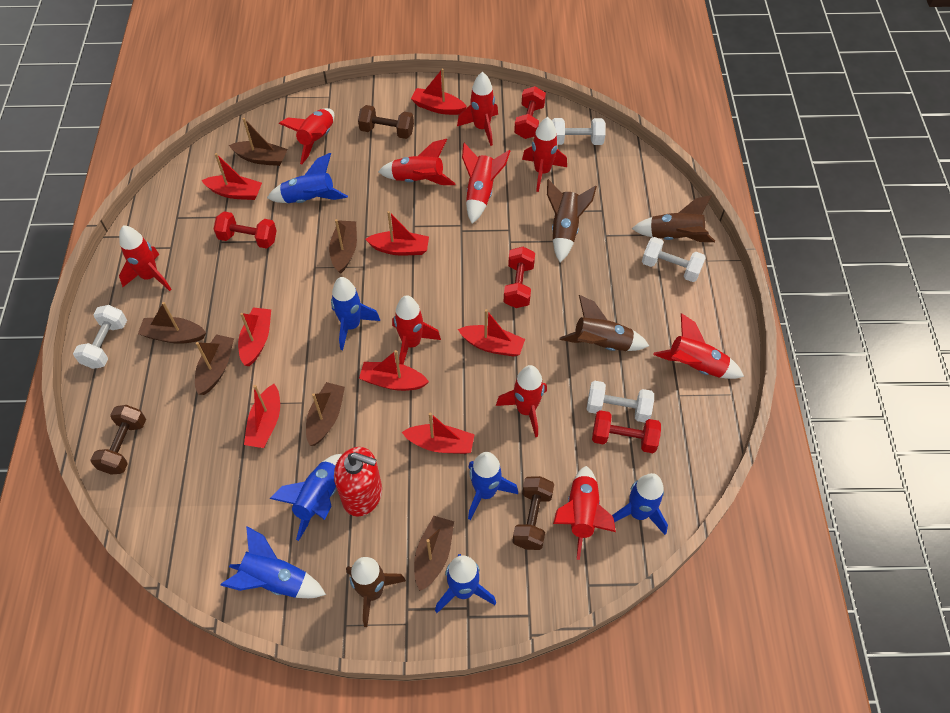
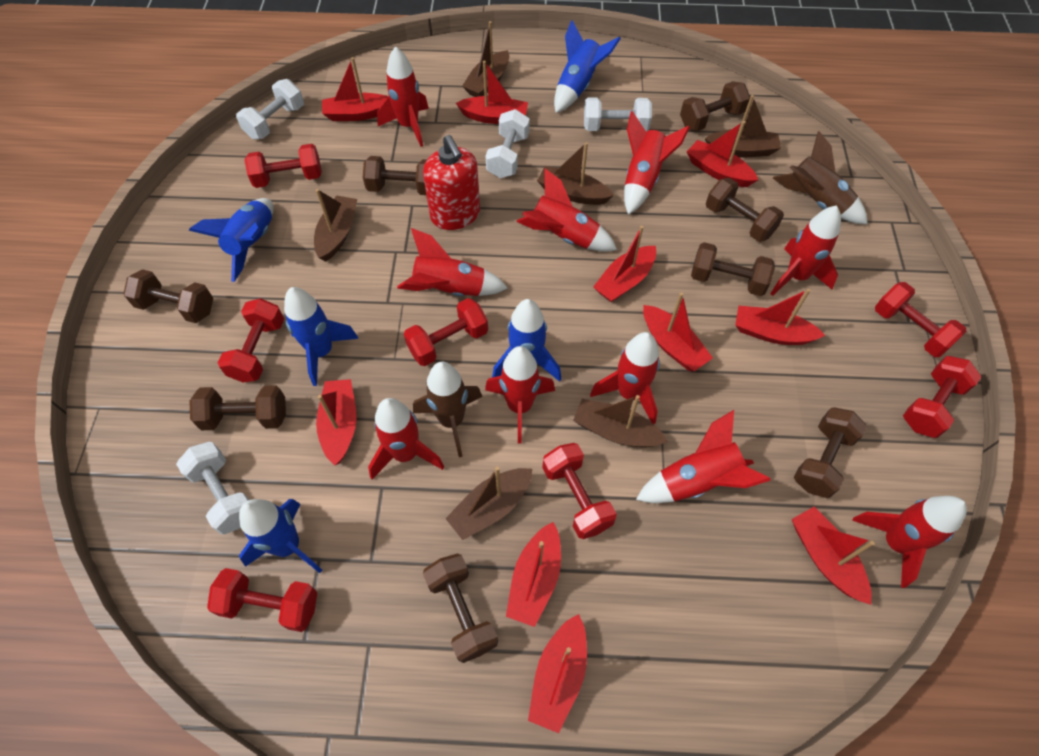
blue rocket: 7 -> 5
brown dumbbell: 3 -> 8
brown rocket: 4 -> 2
red boat: 8 -> 10
red dumbbell: 4 -> 7

